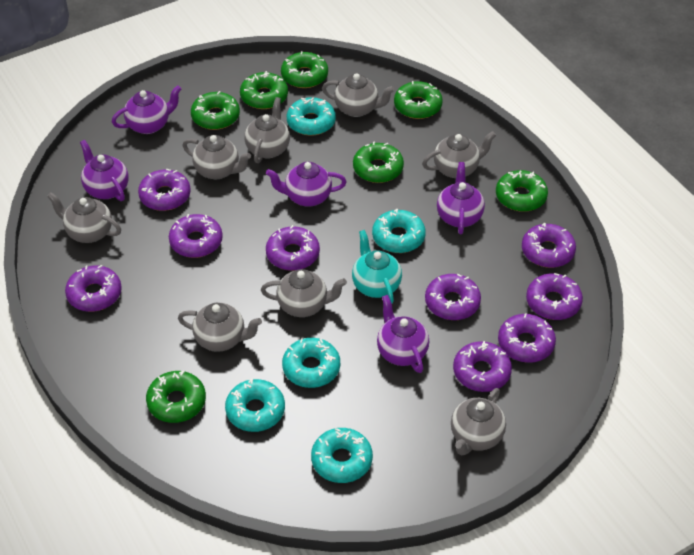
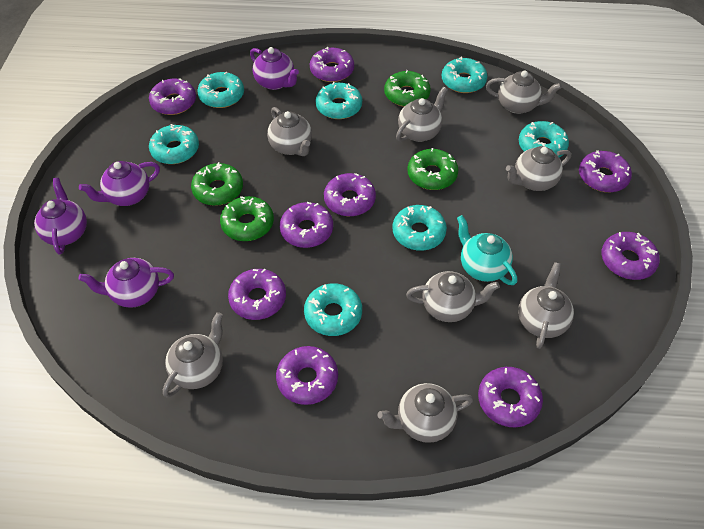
green donut: 7 -> 4
purple teapot: 5 -> 4
turquoise donut: 5 -> 7

